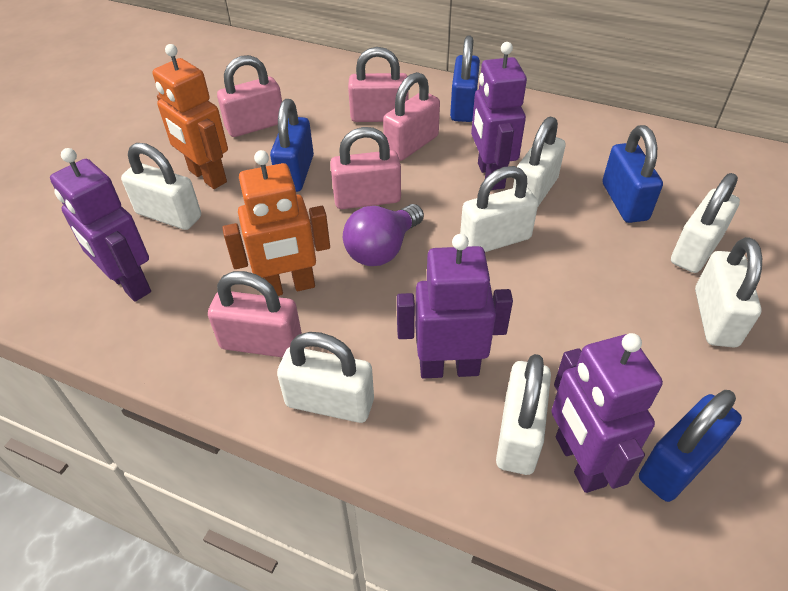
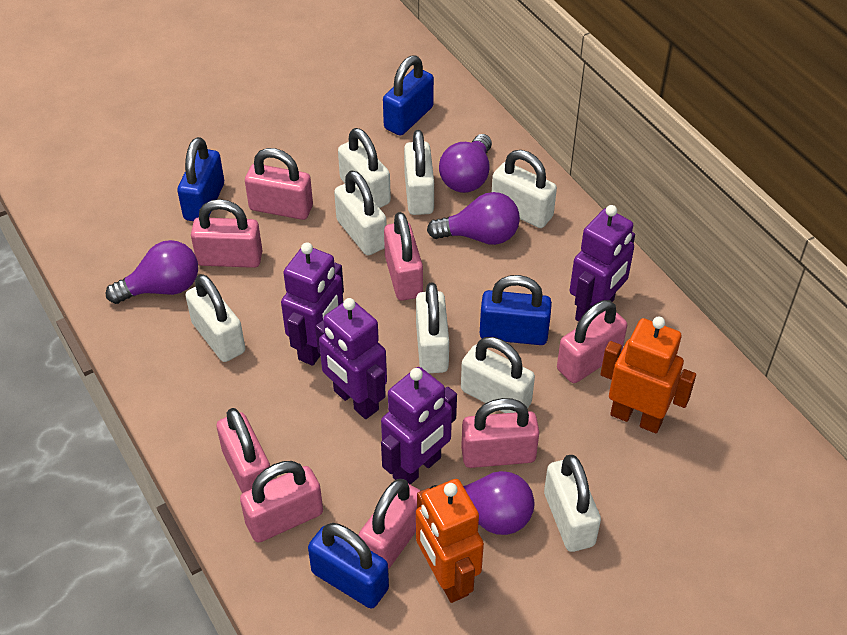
pink padlock: 5 -> 8
purple light bulb: 1 -> 4
white padlock: 7 -> 8

